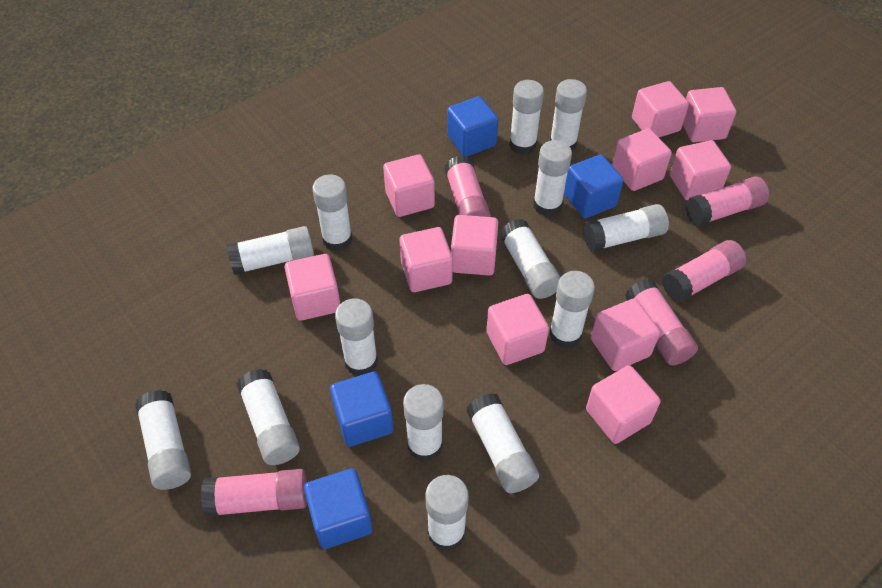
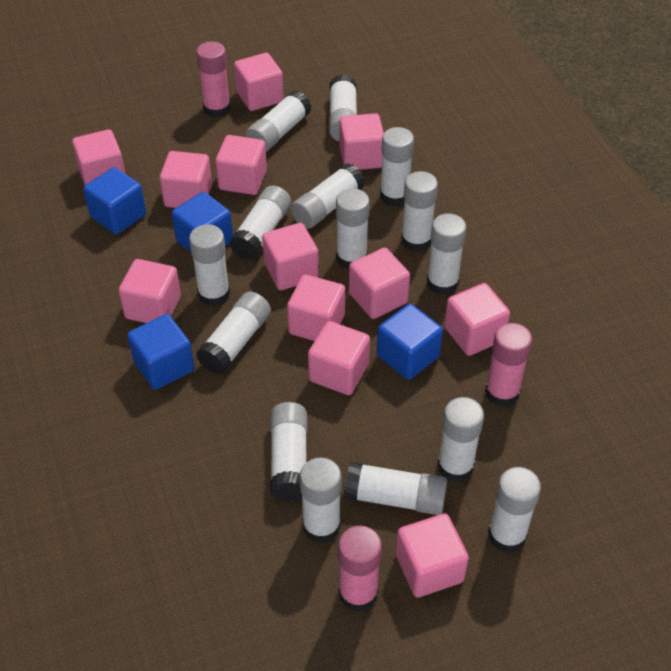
pink cube: 11 -> 12
pink glue stick: 5 -> 3
white glue stick: 14 -> 15

